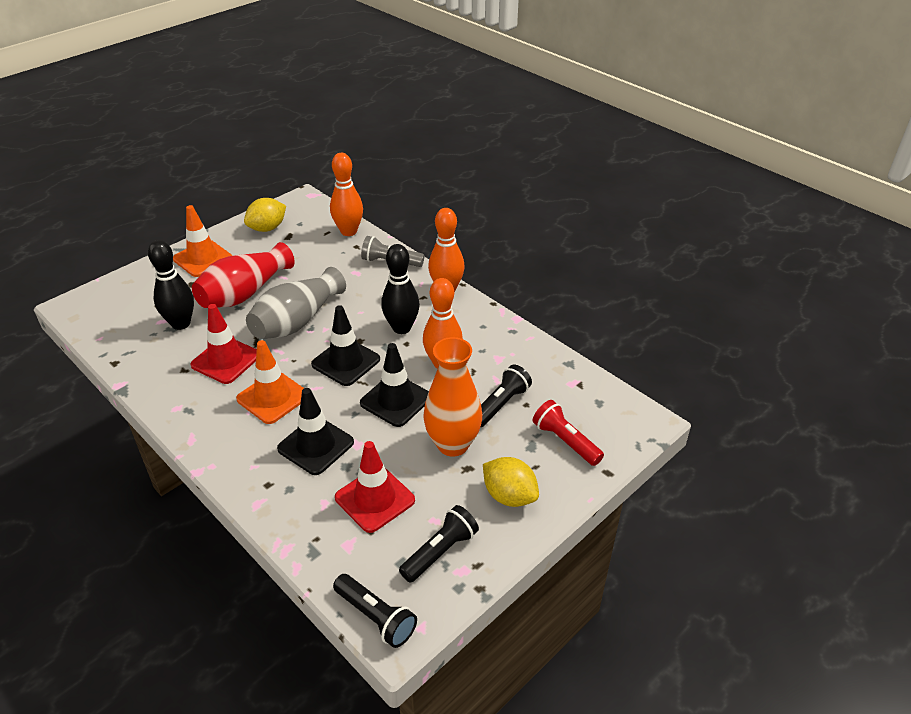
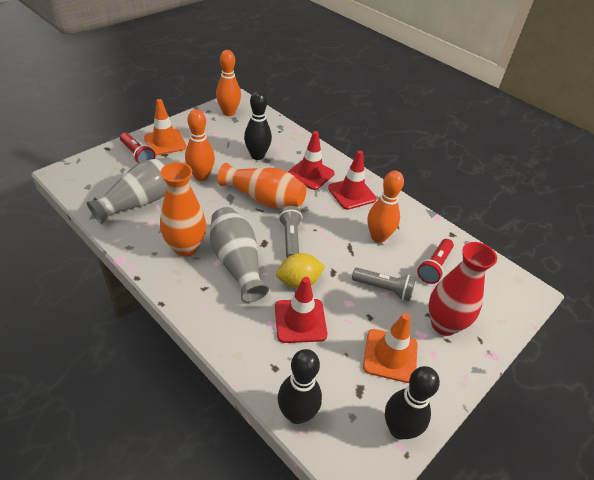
black bowling pin: 2 -> 3
black flashlight: 3 -> 0
black traffic cone: 3 -> 0
grey flashlight: 1 -> 2
grey vase: 1 -> 2
orange vase: 1 -> 2
red flashlight: 1 -> 2
red traffic cone: 2 -> 3
yellow lemon: 2 -> 1

